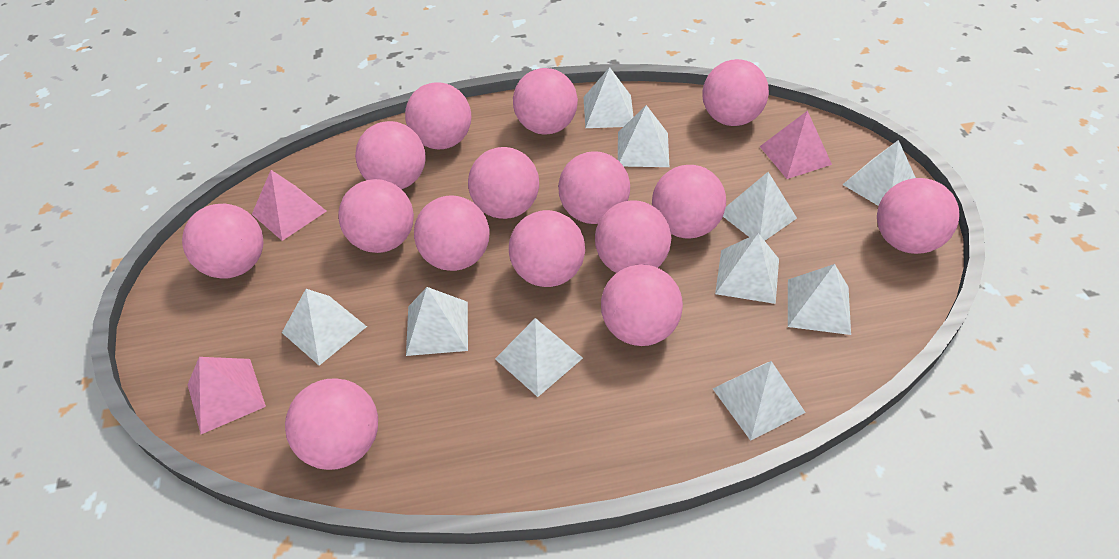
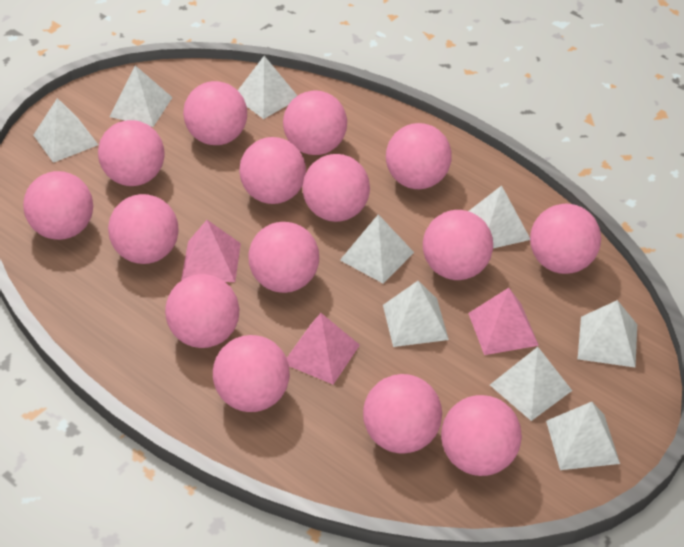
white pyramid: 10 -> 9

